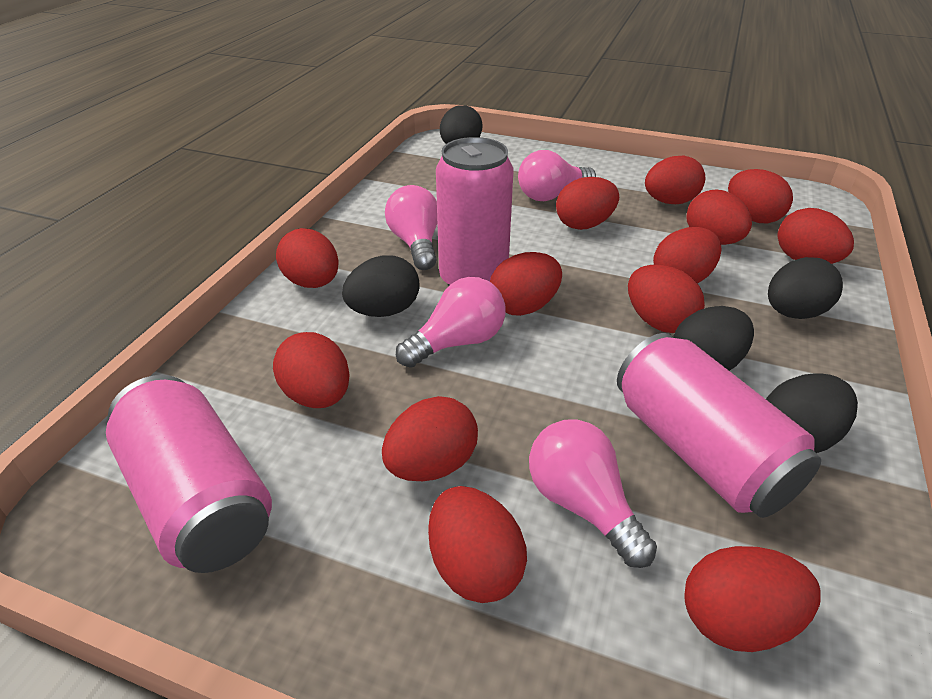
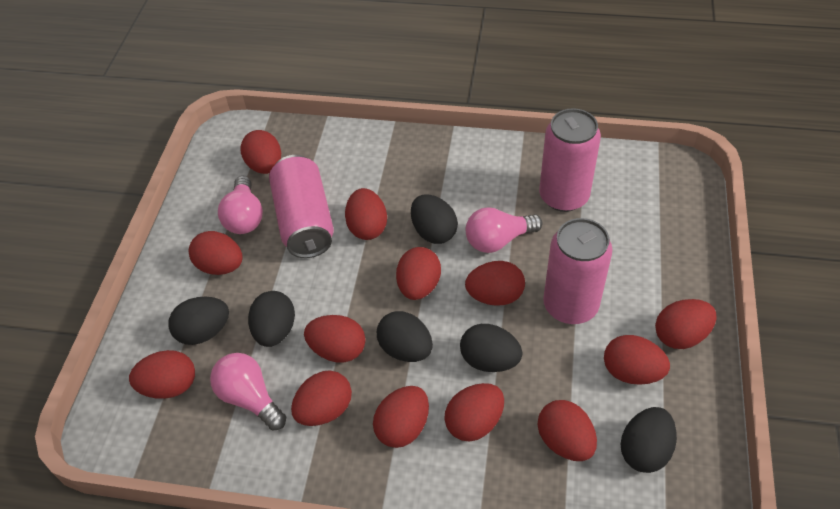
black egg: 5 -> 6
pink light bulb: 4 -> 3

